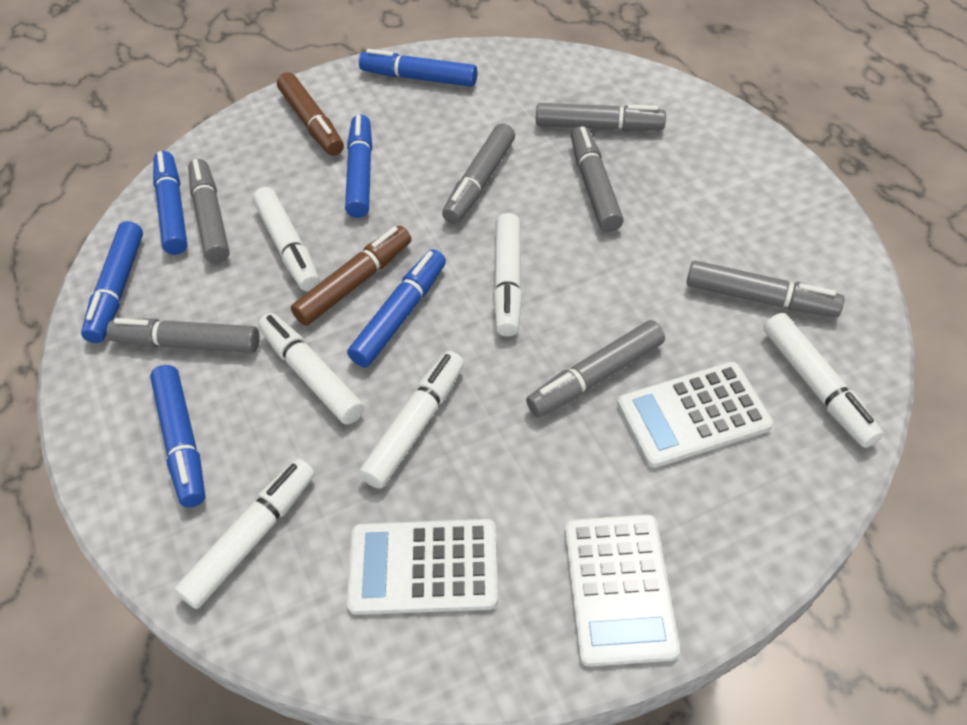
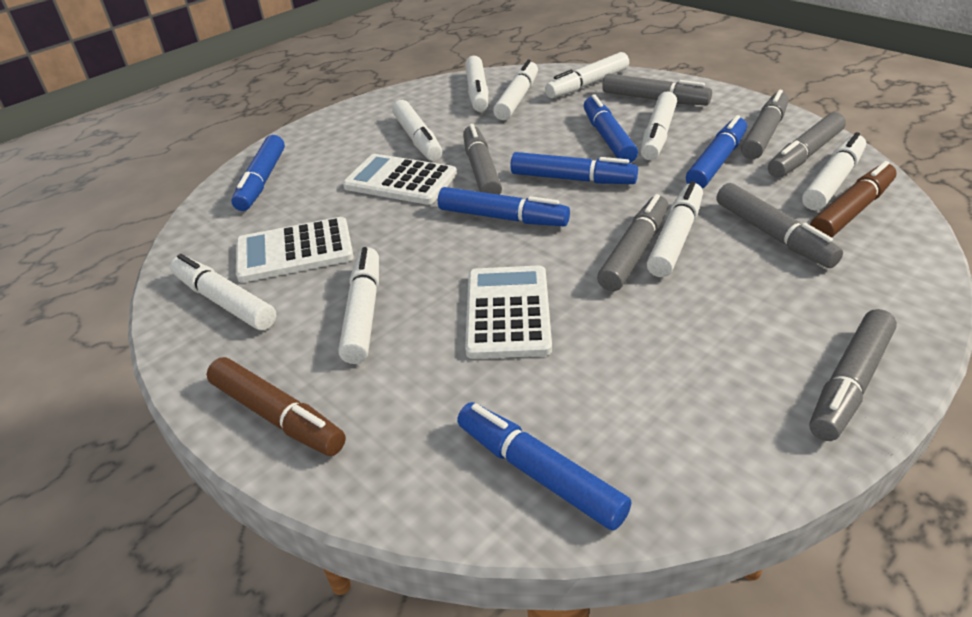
white marker: 6 -> 9

